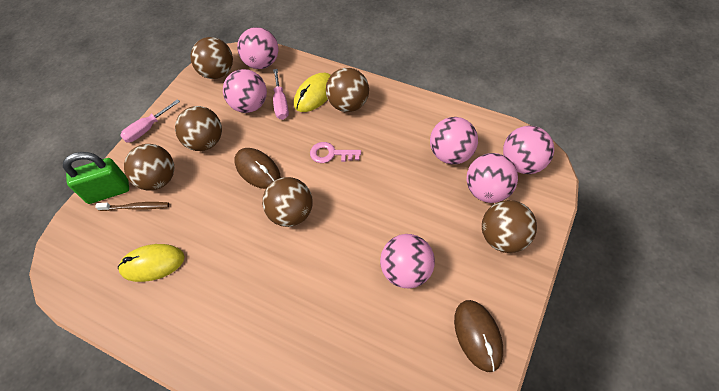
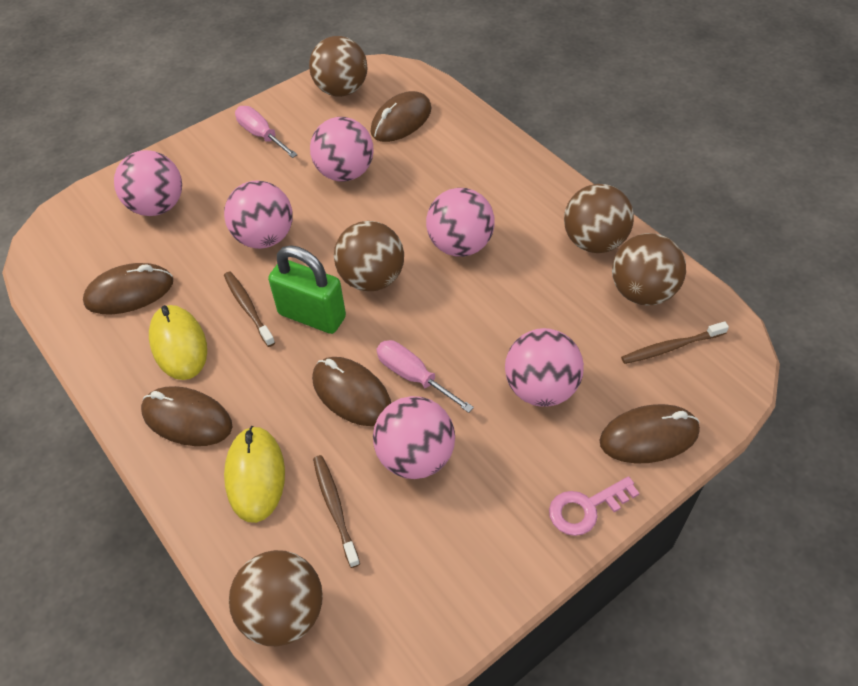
brown ball: 6 -> 5
brown mouse: 2 -> 5
brown toothbrush: 1 -> 3

